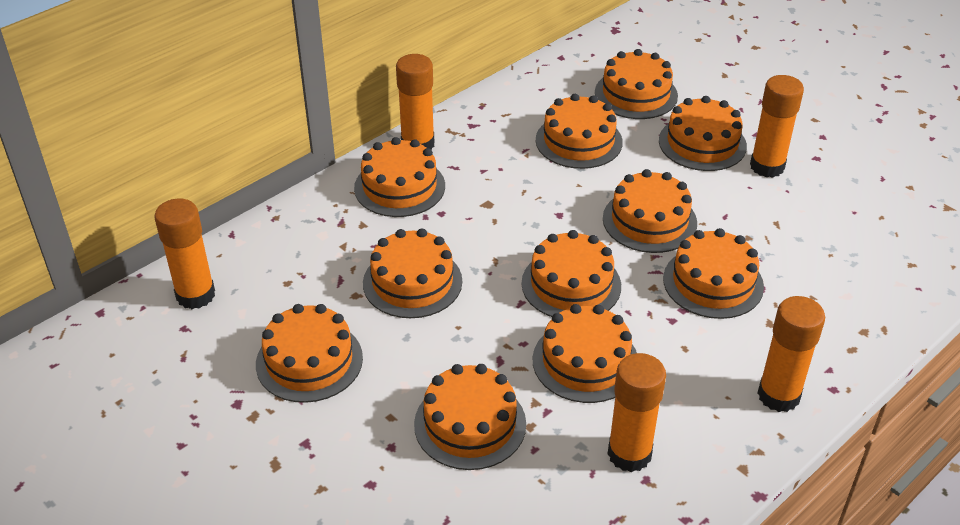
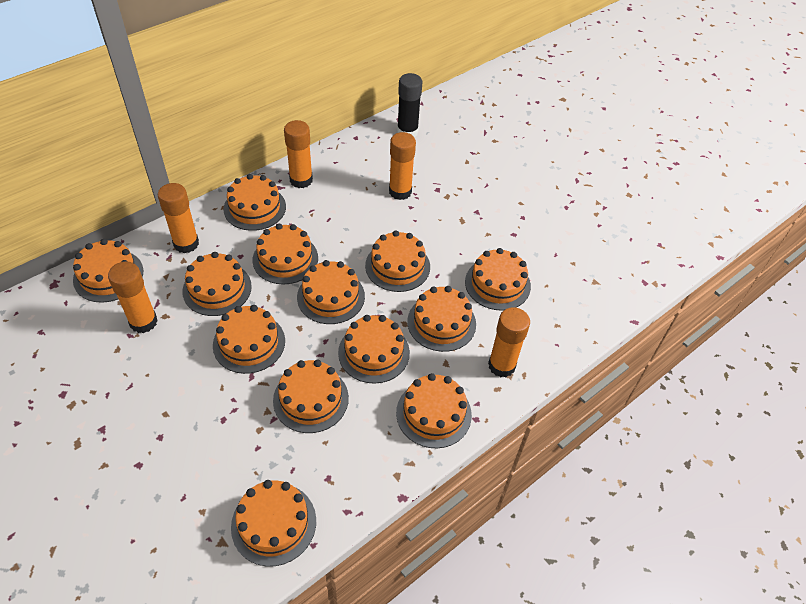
black glue stick: 0 -> 1
orange cake: 11 -> 13

